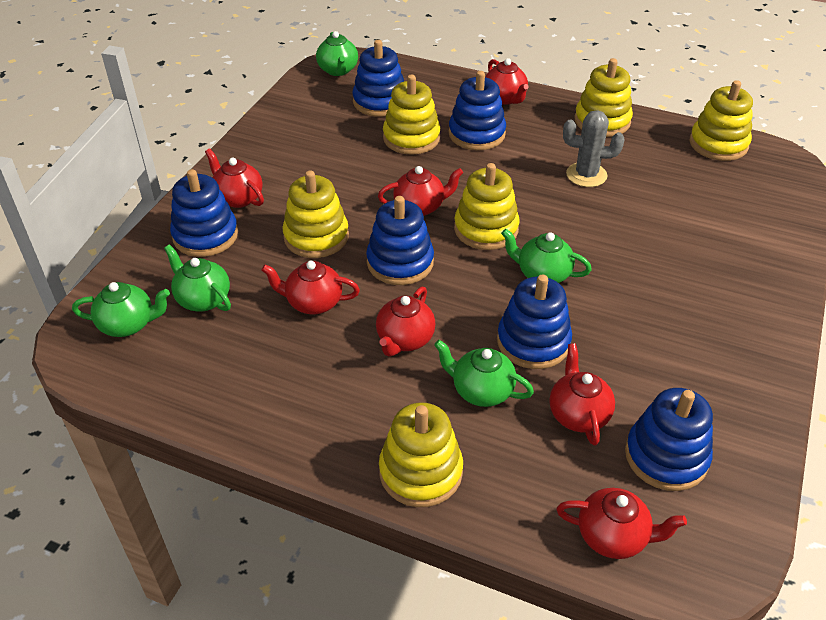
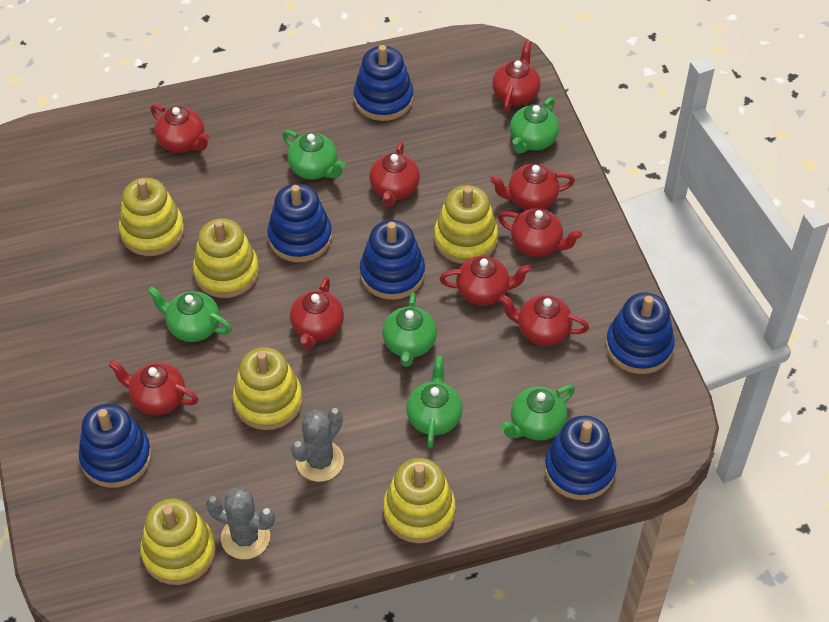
green teapot: 5 -> 6
grey cactus: 1 -> 2
red teapot: 7 -> 9

